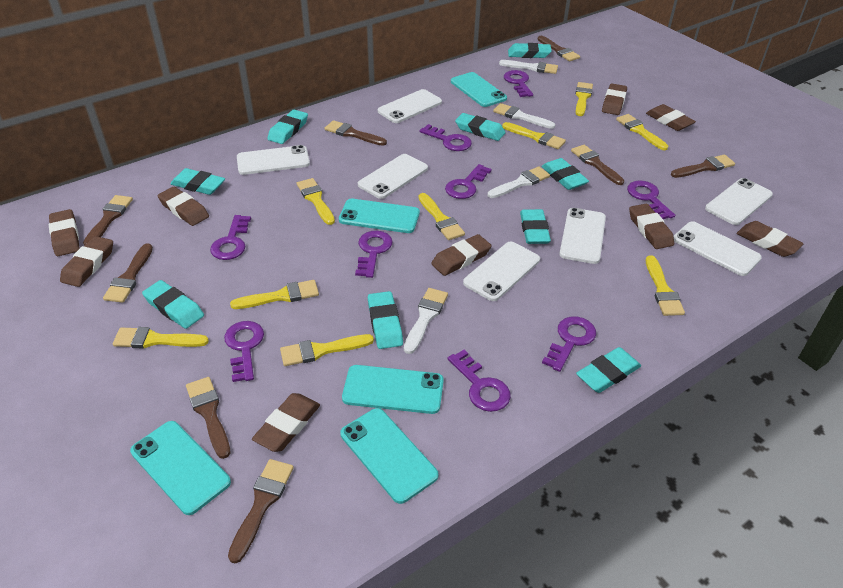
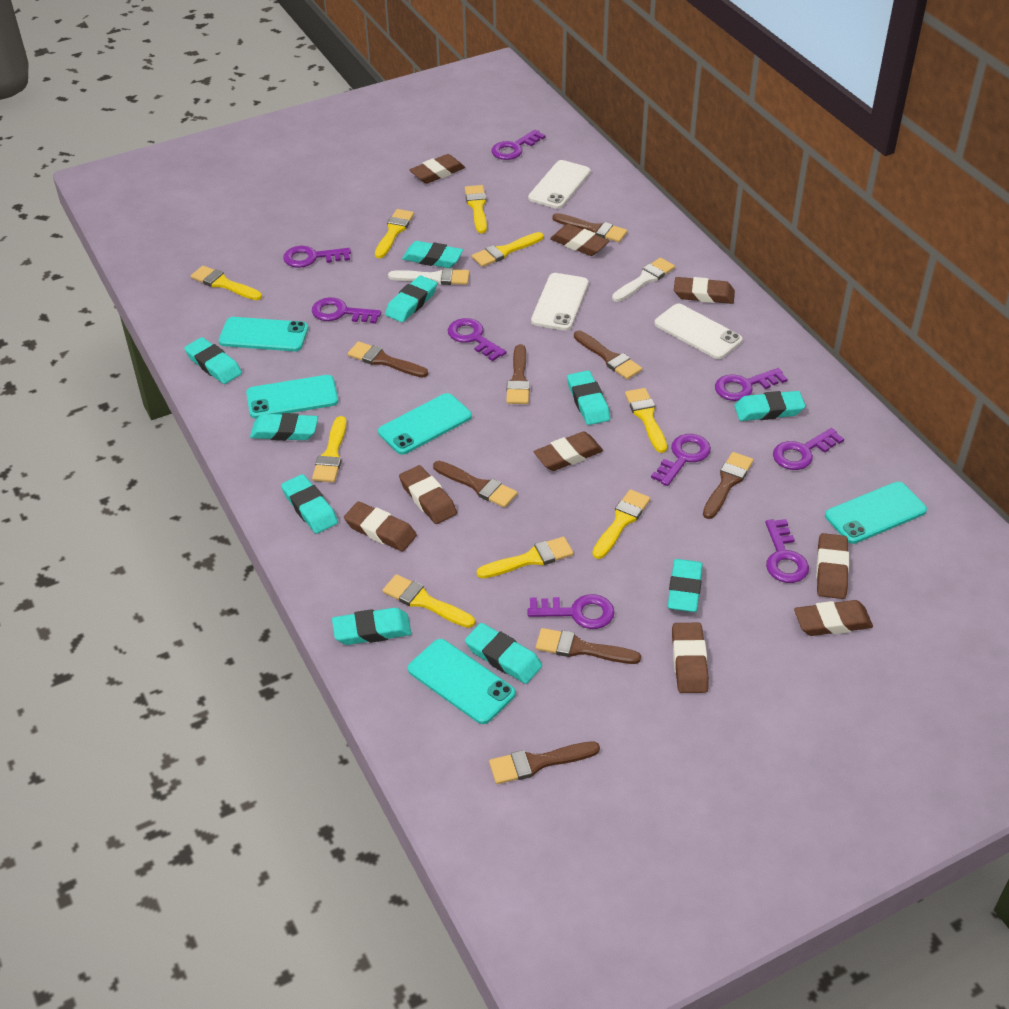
turquoise eraser: 9 -> 10
white brush: 4 -> 2
white phone: 7 -> 3

